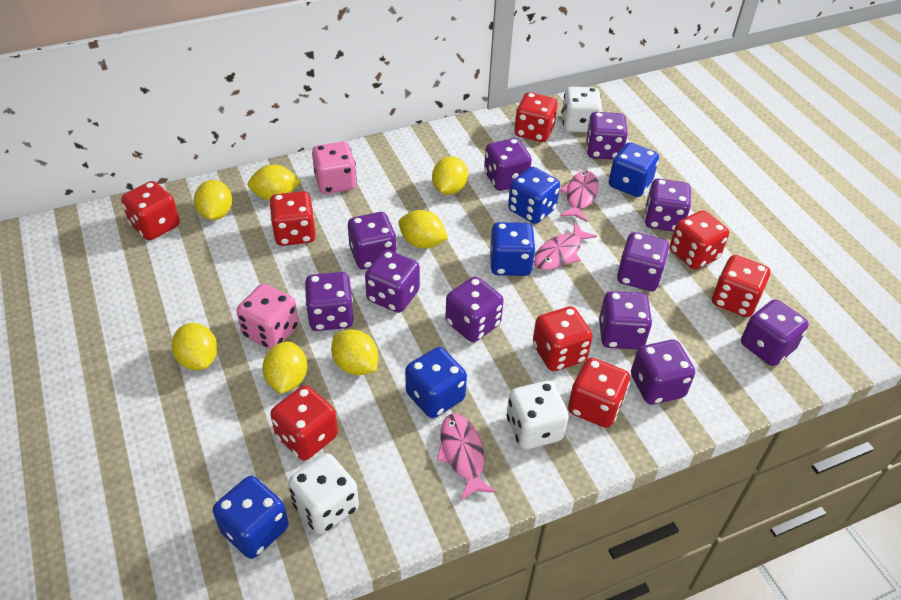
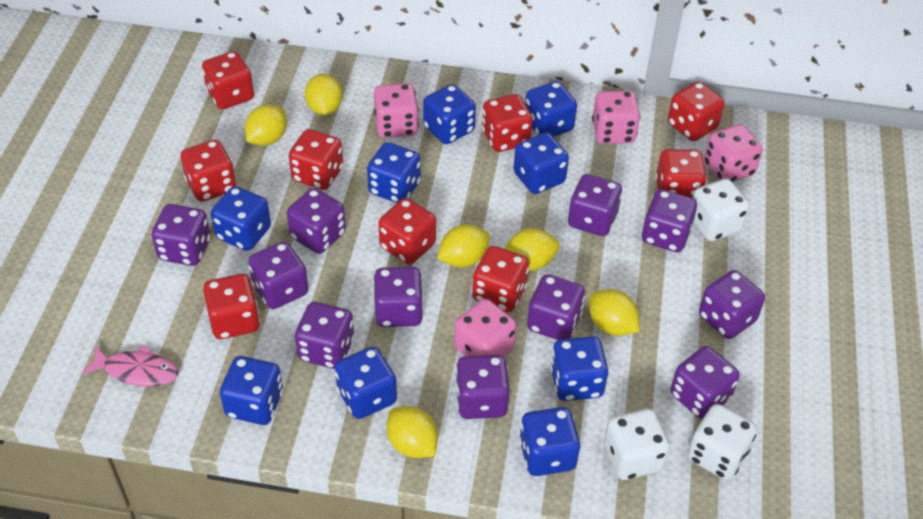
blue dice: 5 -> 9
pink dice: 2 -> 4
pink fish: 3 -> 1
red dice: 8 -> 9
yellow lemon: 7 -> 6

